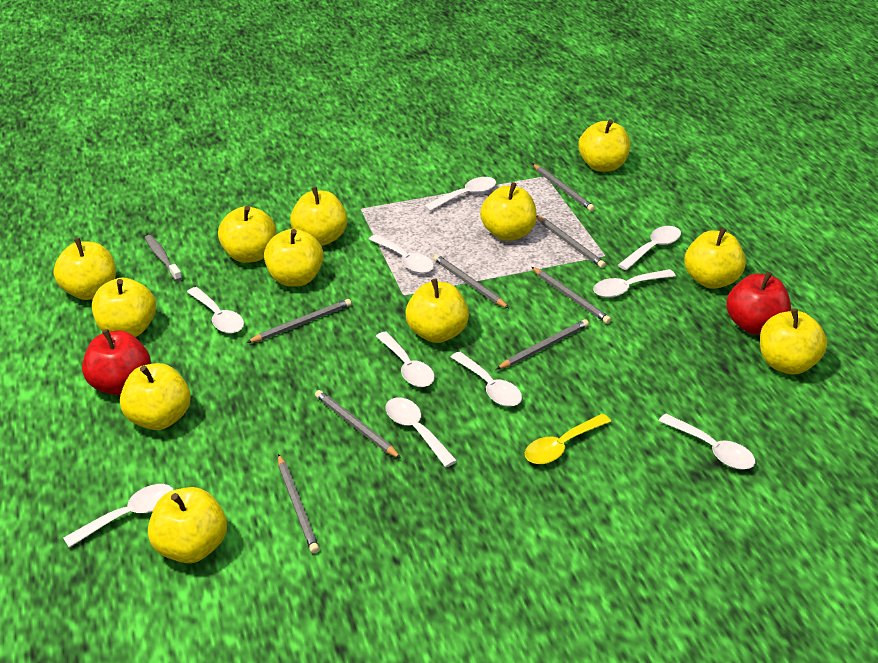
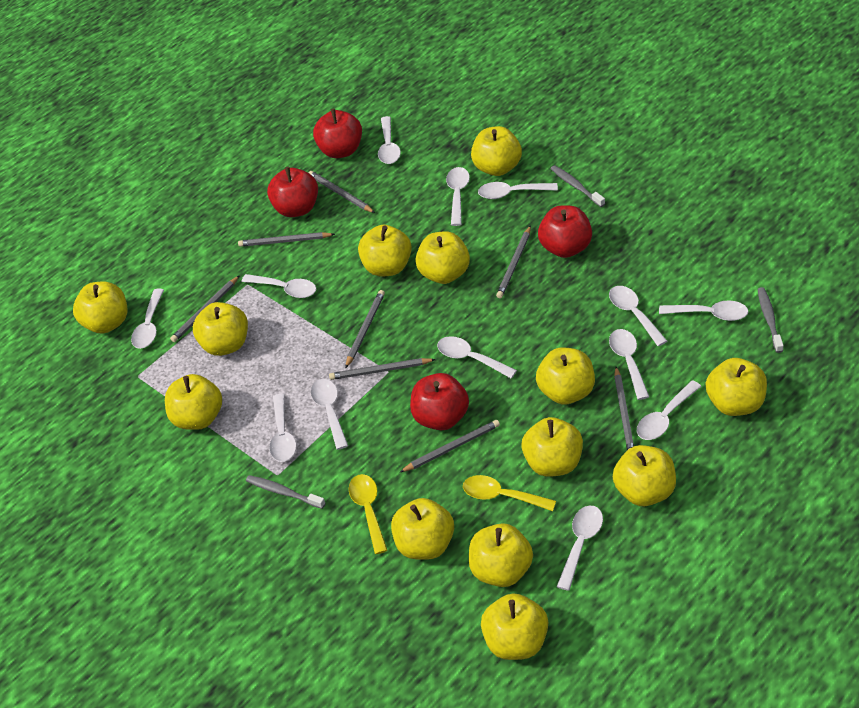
grey toothbrush: 1 -> 3
red apple: 2 -> 4
white spoon: 10 -> 13
yellow apple: 12 -> 13
yellow spoon: 1 -> 2

